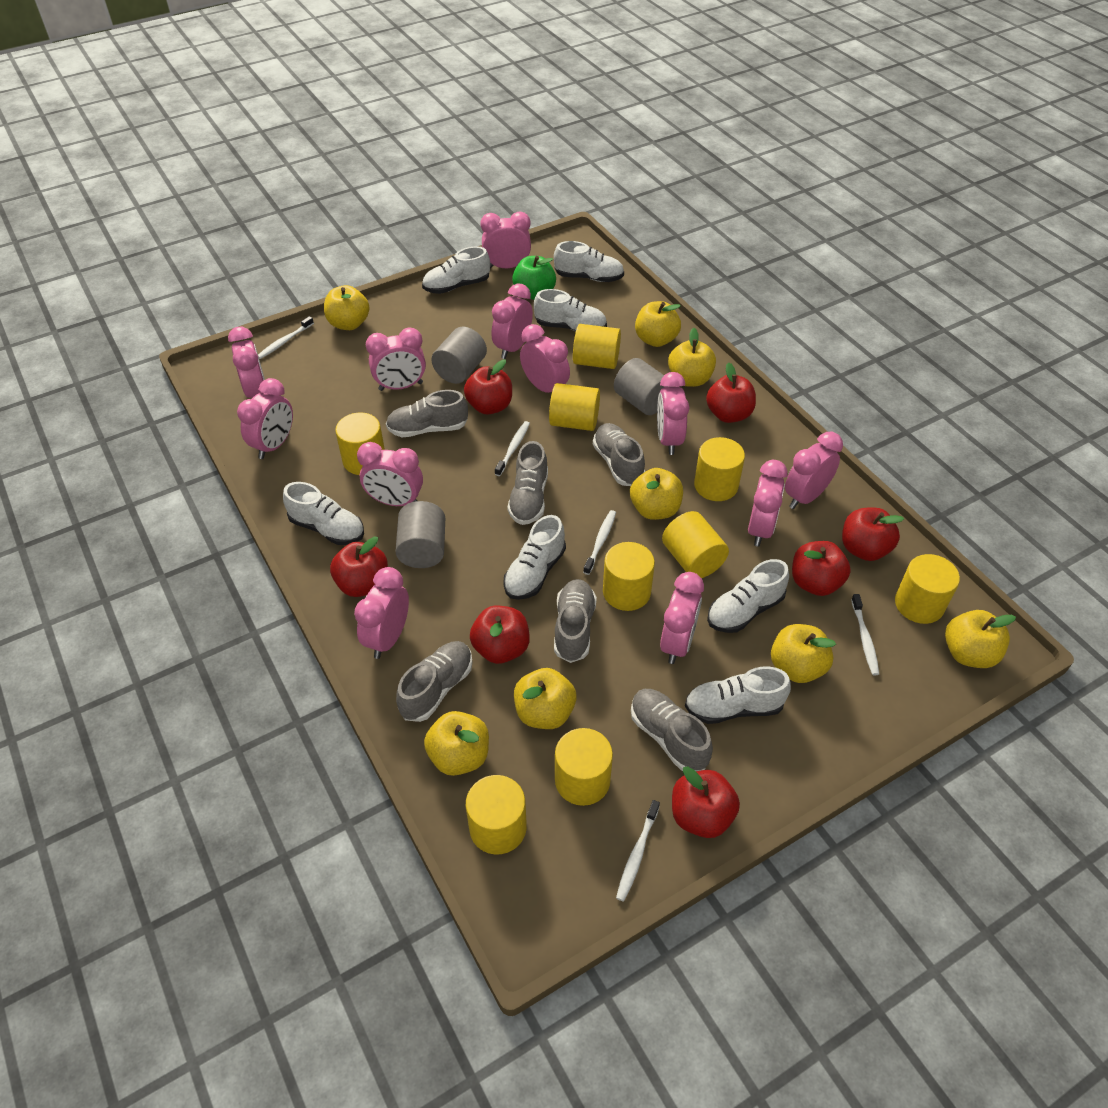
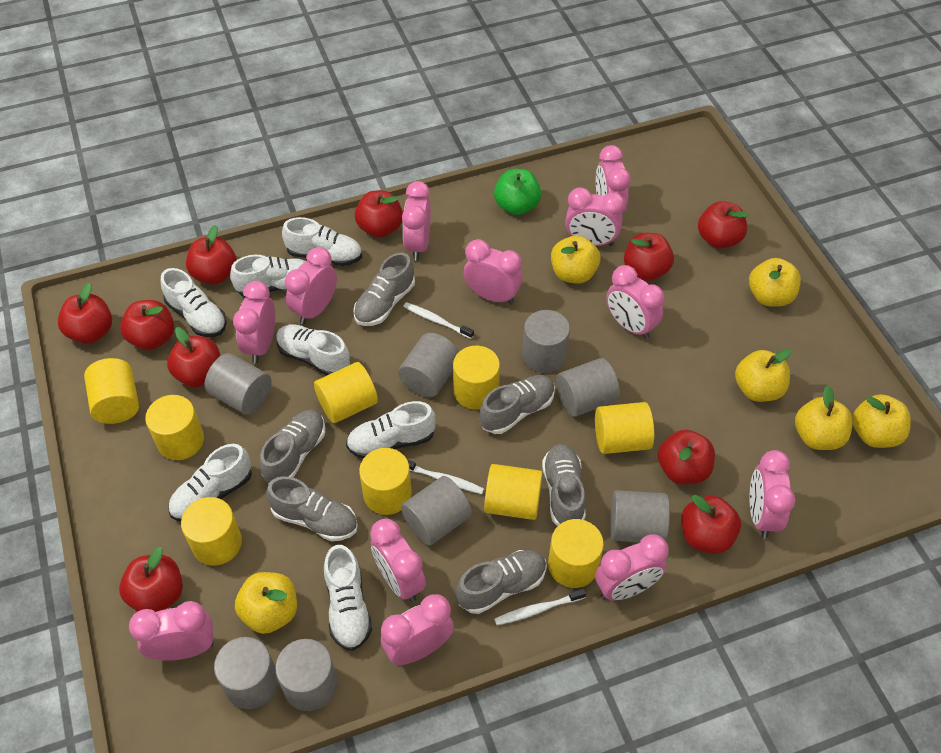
grey cylinder: 3 -> 8
red apple: 7 -> 10
white toothbrush: 5 -> 3
yellow apple: 8 -> 6

